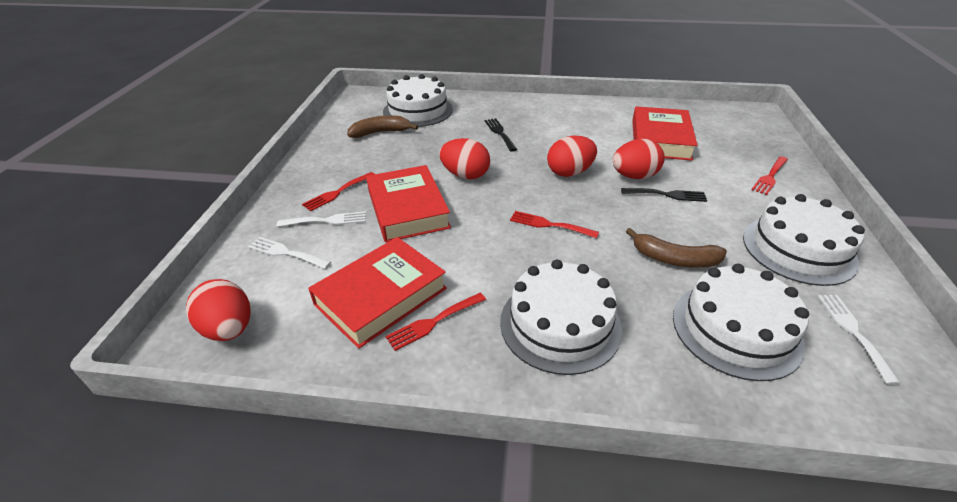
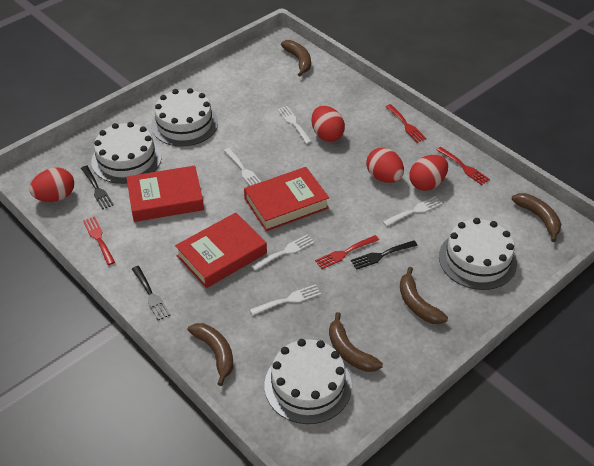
black fork: 2 -> 3
brown banana: 2 -> 5
white fork: 3 -> 5

